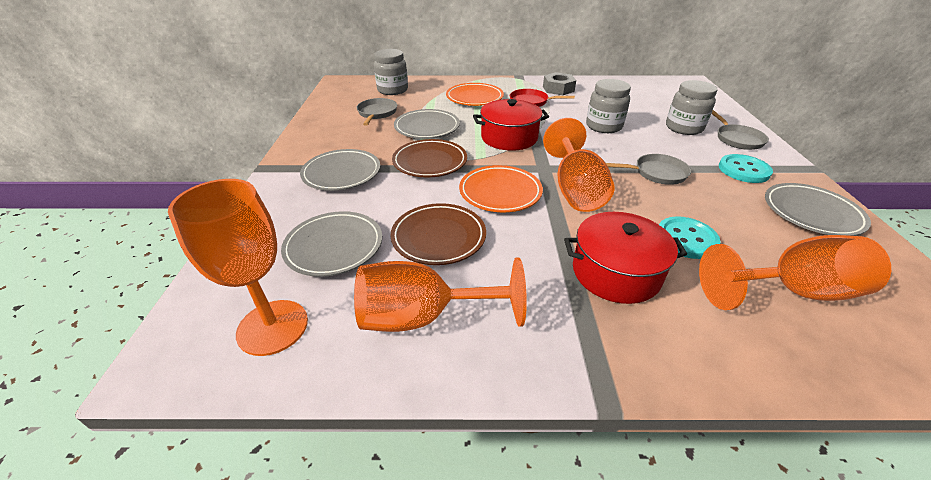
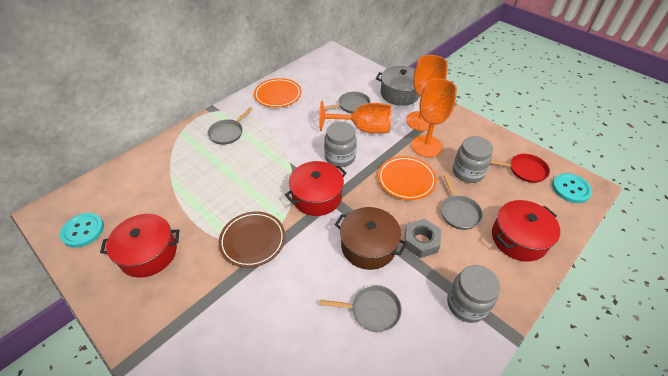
brown plate: 2 -> 1
brown pot: 0 -> 1
grey pan: 3 -> 4
grey plate: 4 -> 0
grey pot: 0 -> 1
orange goblet: 4 -> 3
red pot: 2 -> 3

